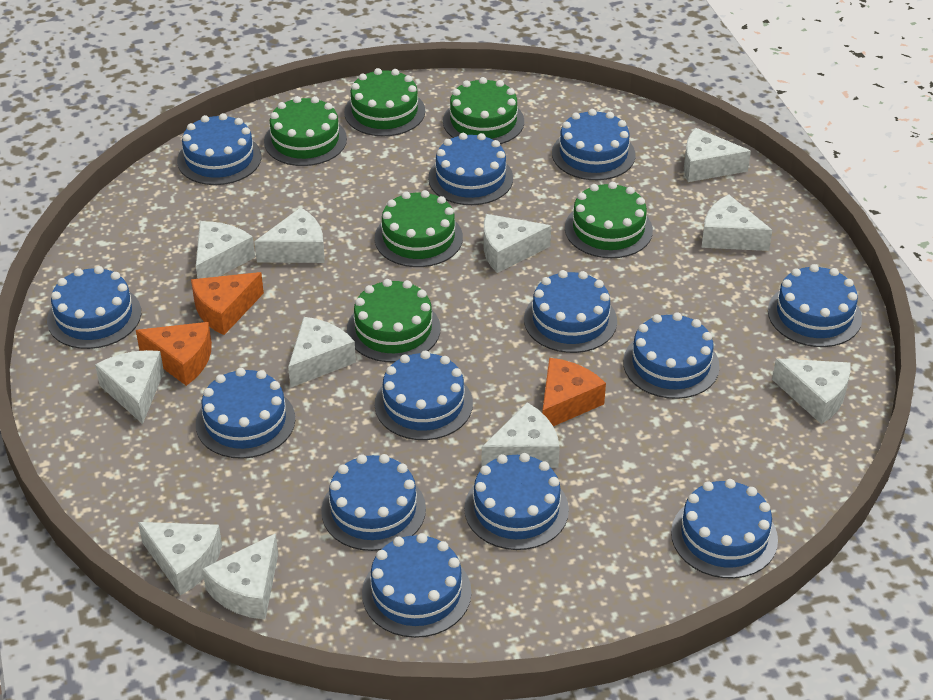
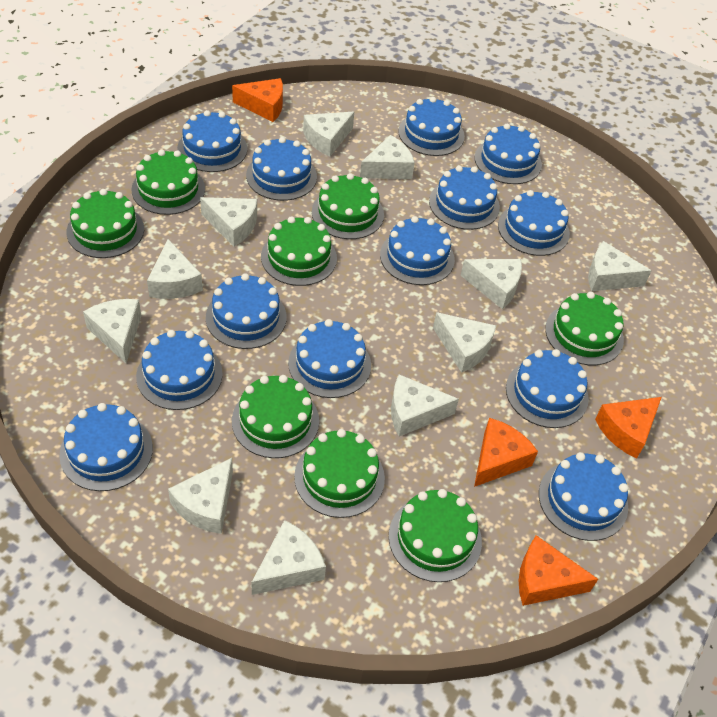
green cake: 6 -> 8
orange cheese: 3 -> 4

